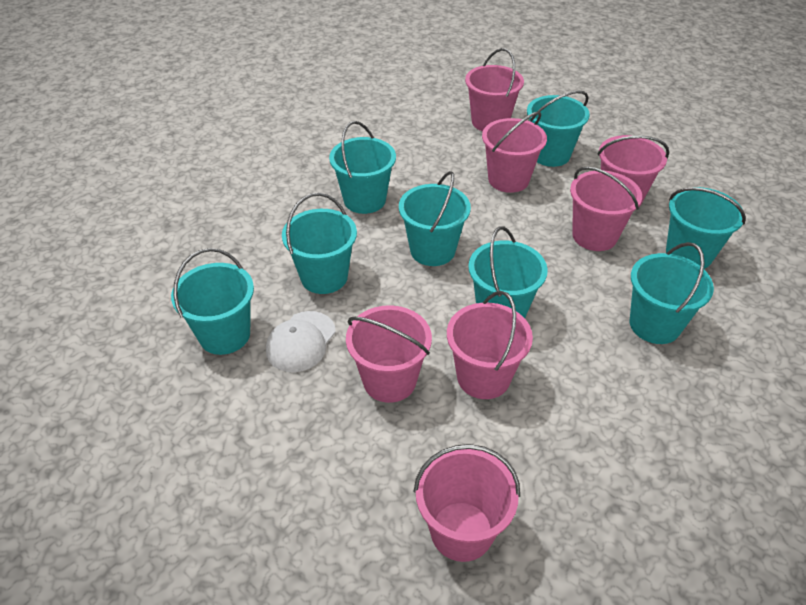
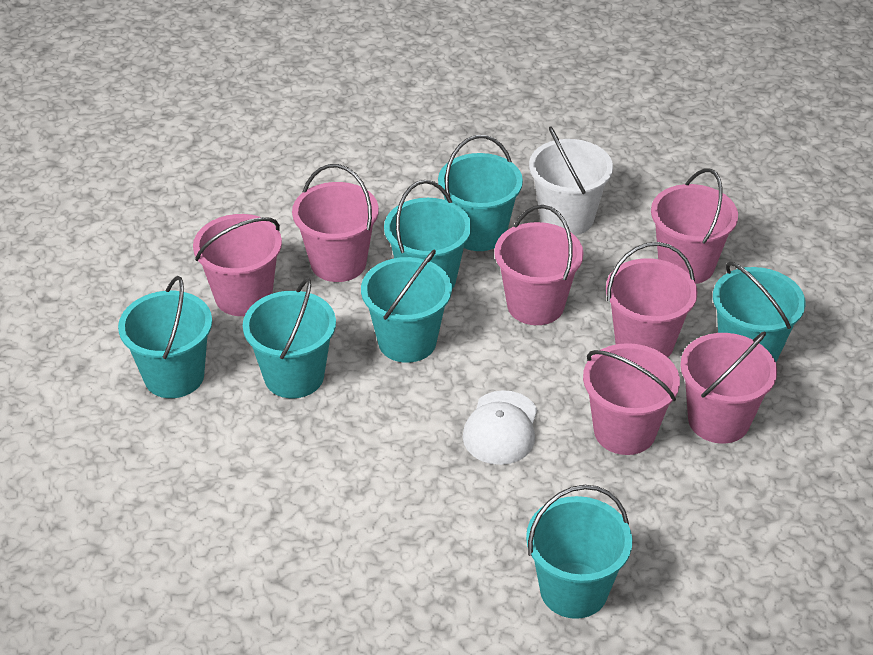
turquoise bucket: 8 -> 7
white bucket: 0 -> 1

